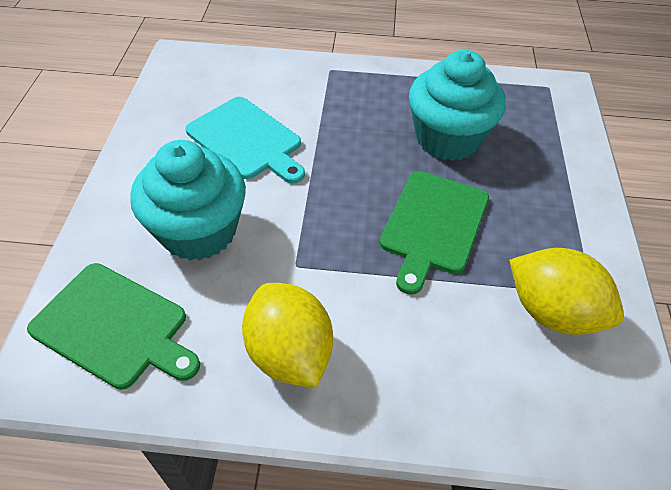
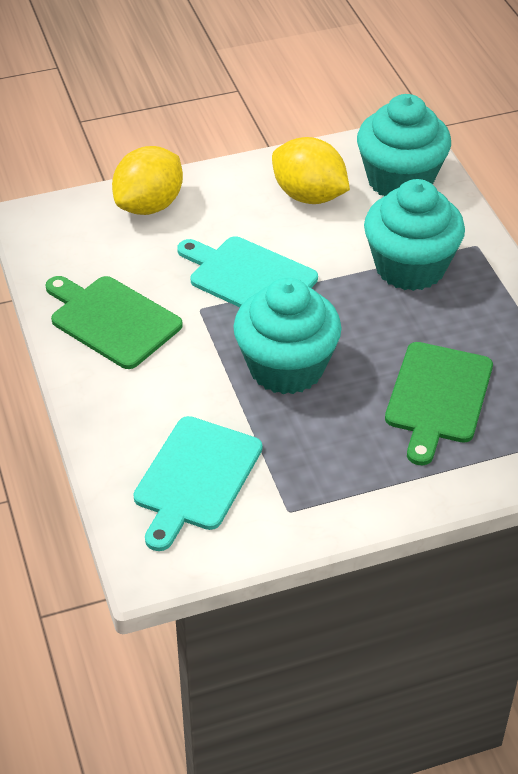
turquoise cupcake: 2 -> 3
turquoise cutting board: 1 -> 2

